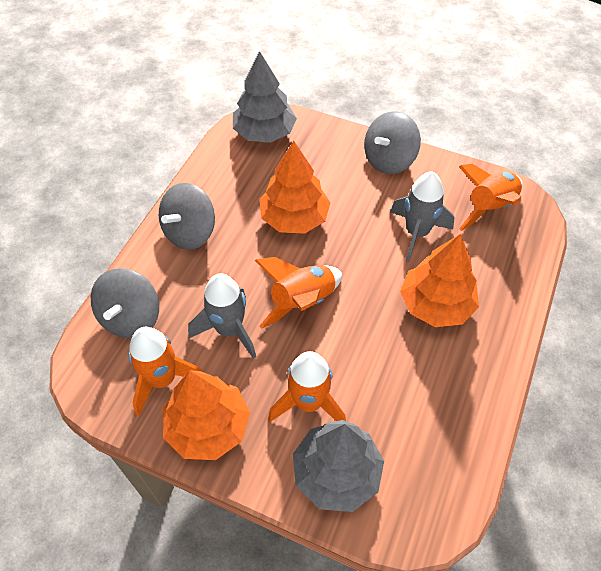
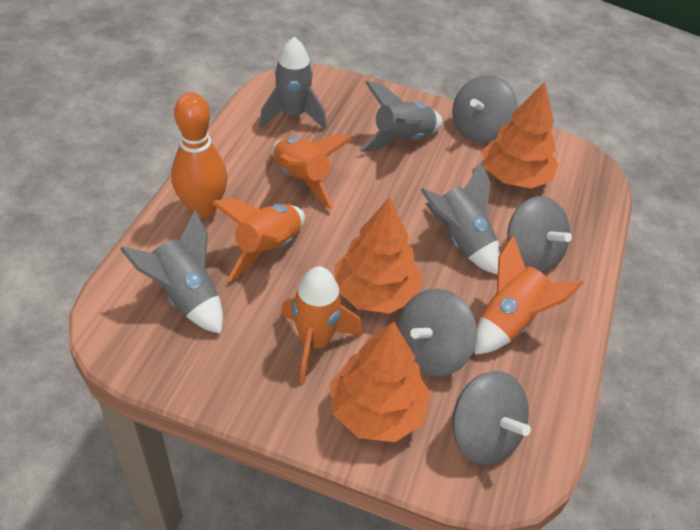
grey rocket: 2 -> 4
grey spinning top: 3 -> 4
grey tree: 2 -> 0
orange bowling pin: 0 -> 1

